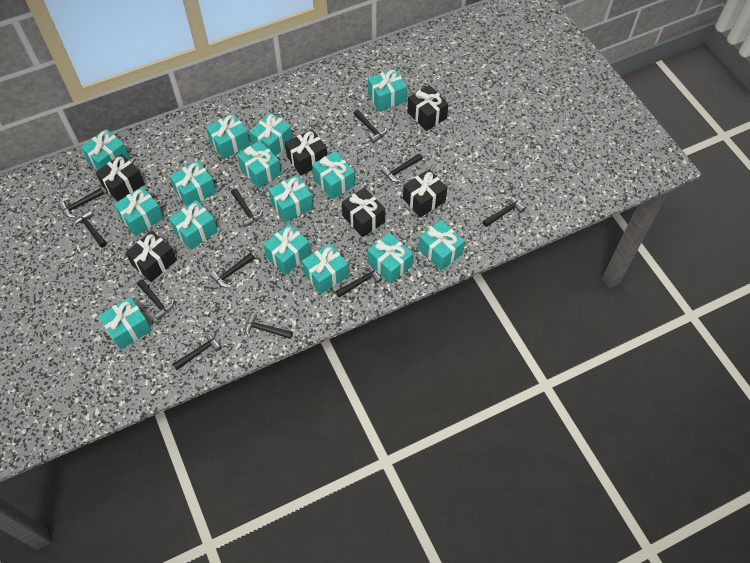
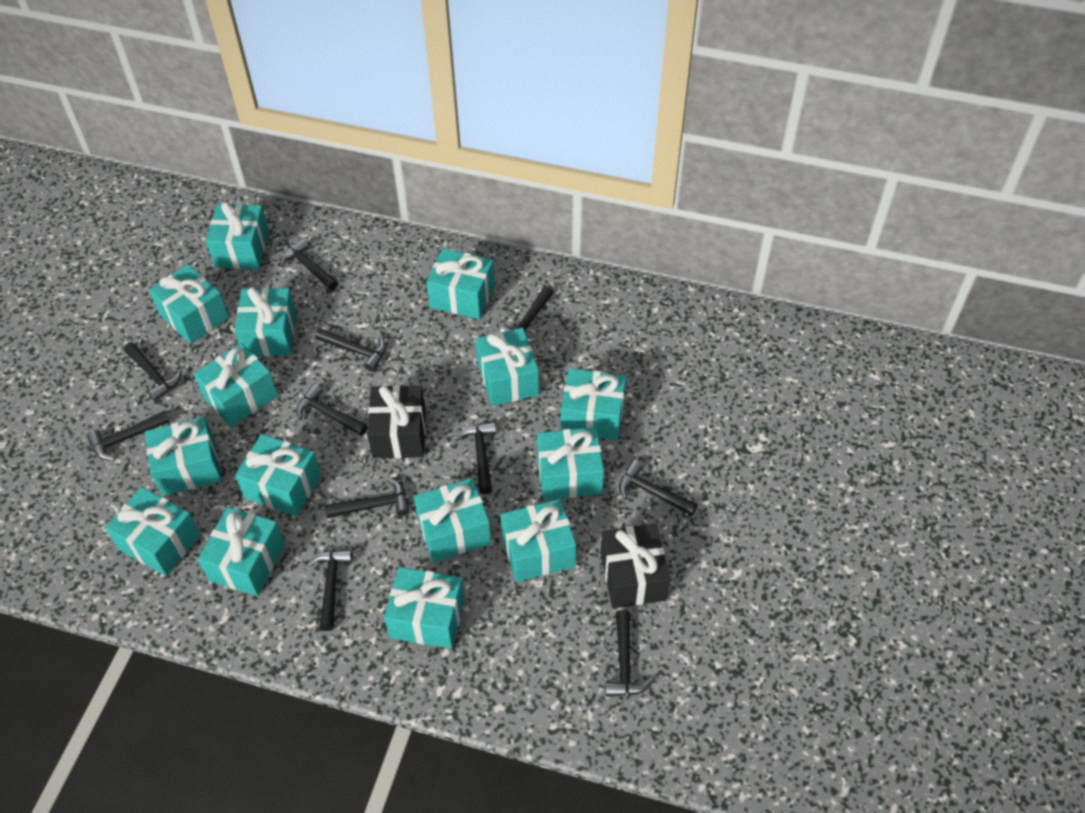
black gift: 6 -> 2

